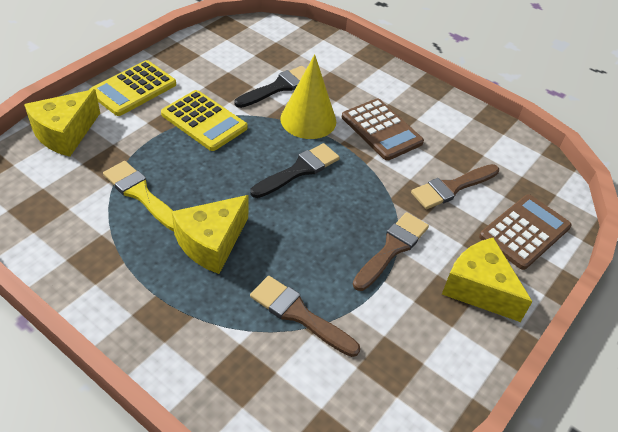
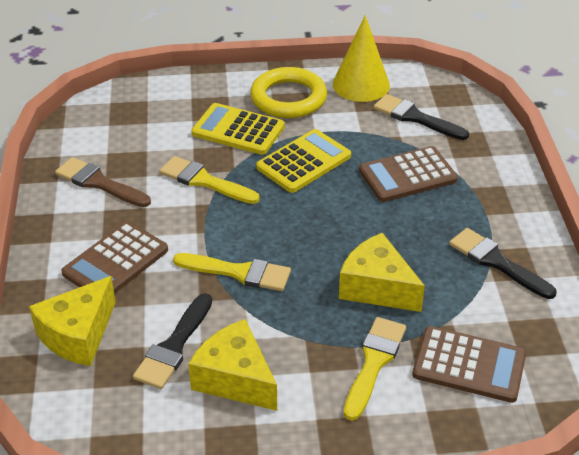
black brush: 2 -> 3
brown brush: 3 -> 1
brown calculator: 2 -> 3
yellow brush: 1 -> 3
yellow ring: 0 -> 1

